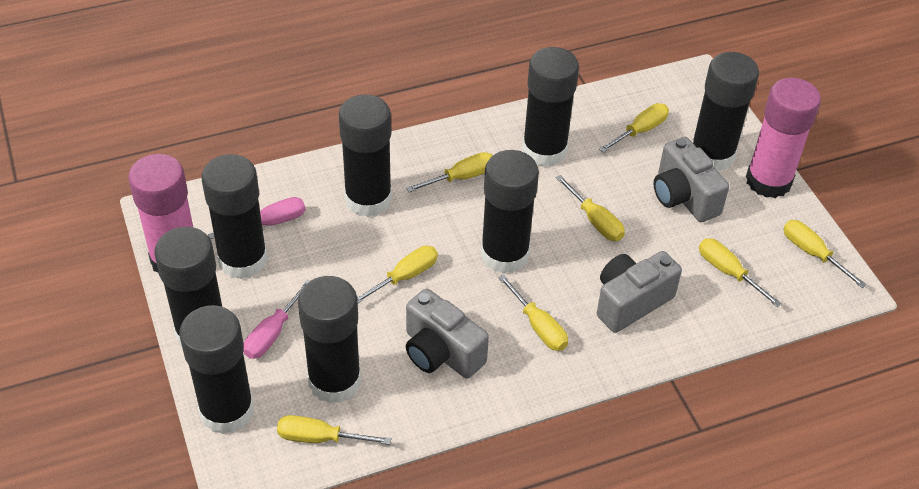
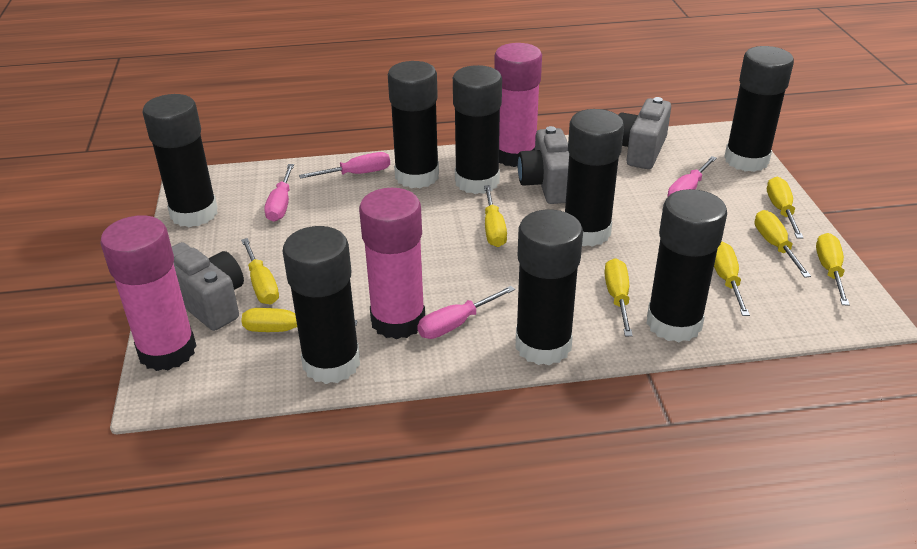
pink glue stick: 2 -> 3
pink screwdriver: 2 -> 4

